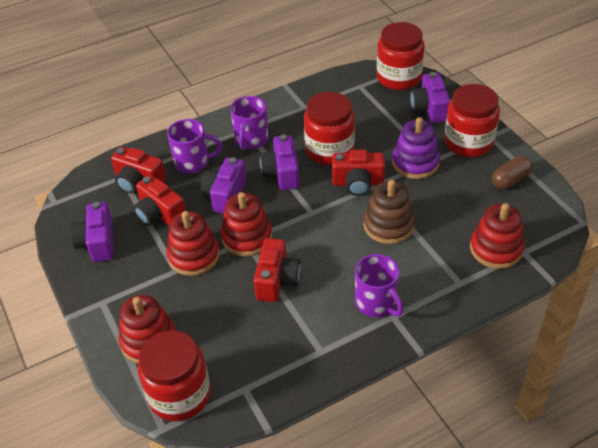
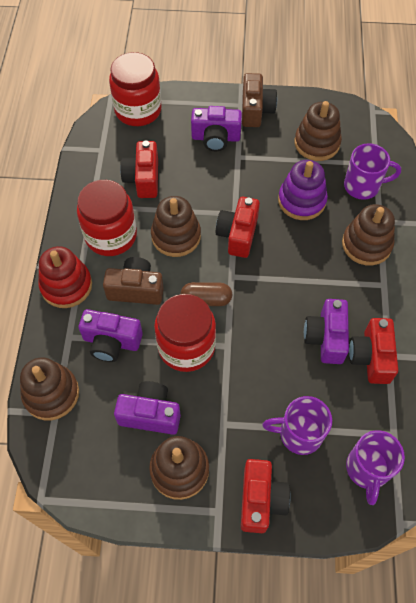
brown camera: 0 -> 2
brown stacking toy: 1 -> 5
red jar: 4 -> 3
red stacking toy: 4 -> 1

